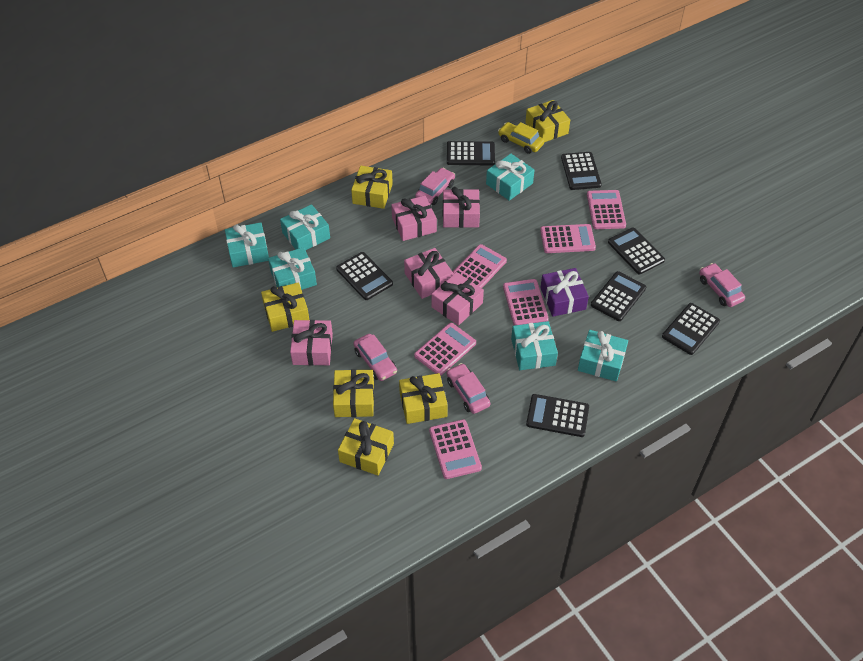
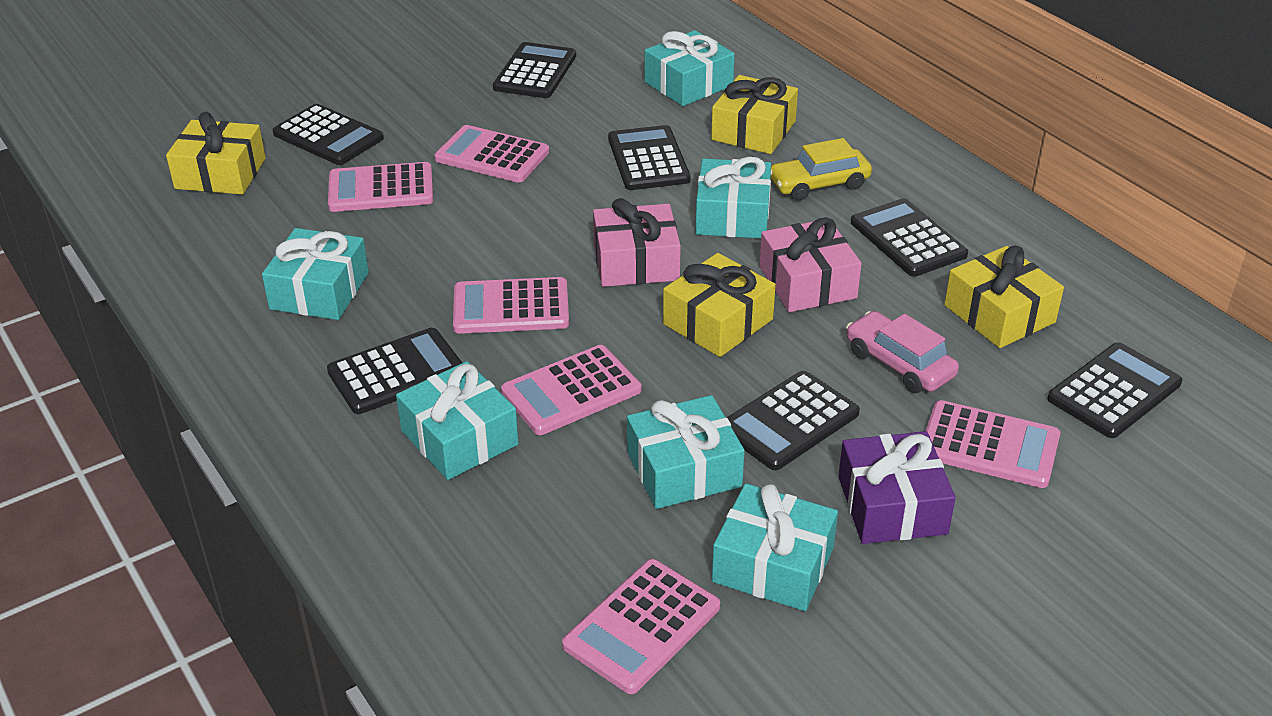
pink car: 4 -> 1
pink gift: 5 -> 2
yellow gift: 6 -> 4

